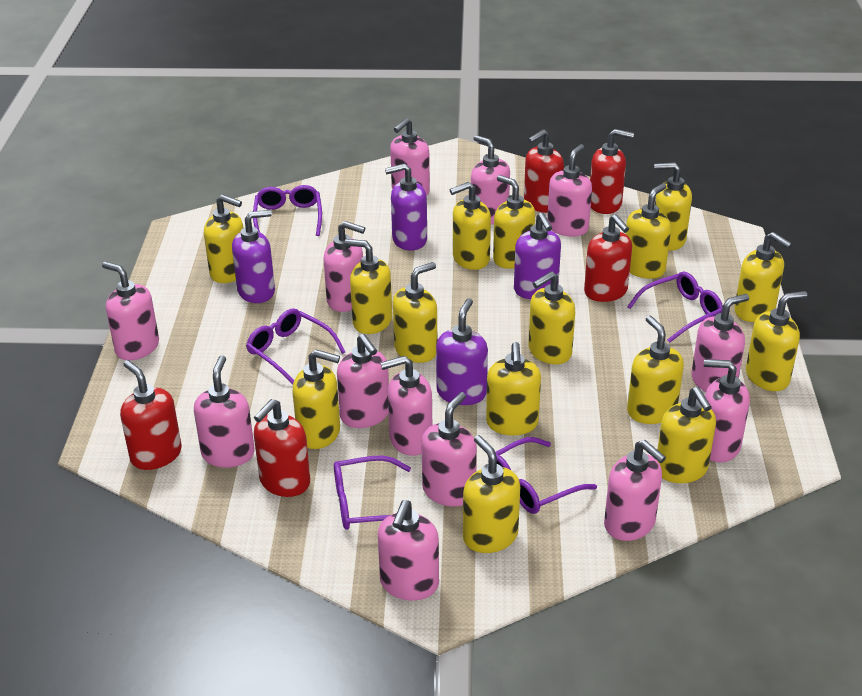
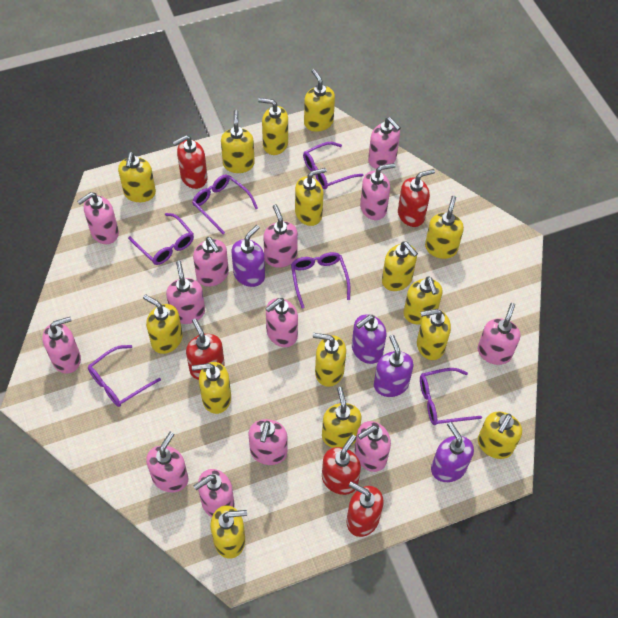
purple glasses: 5 -> 6

